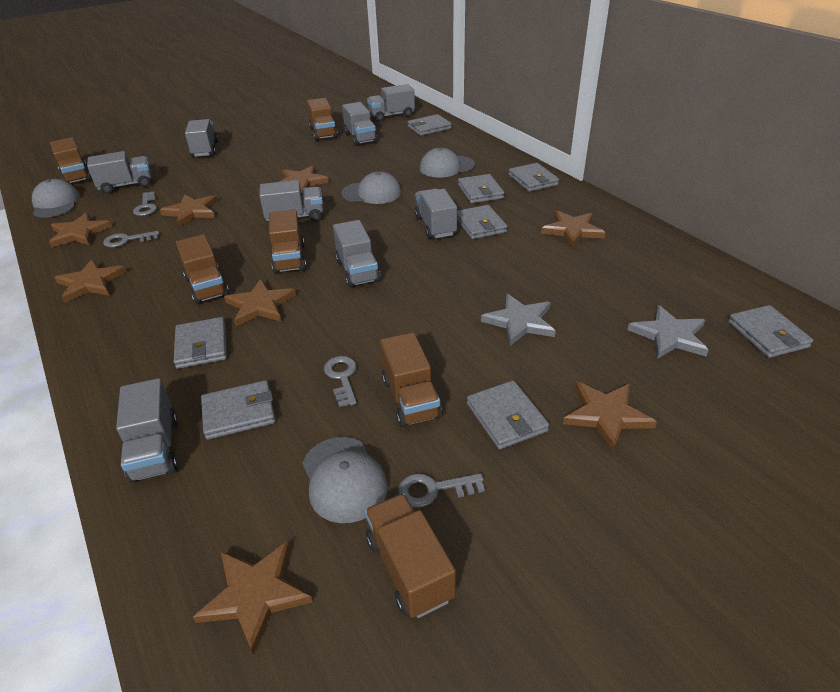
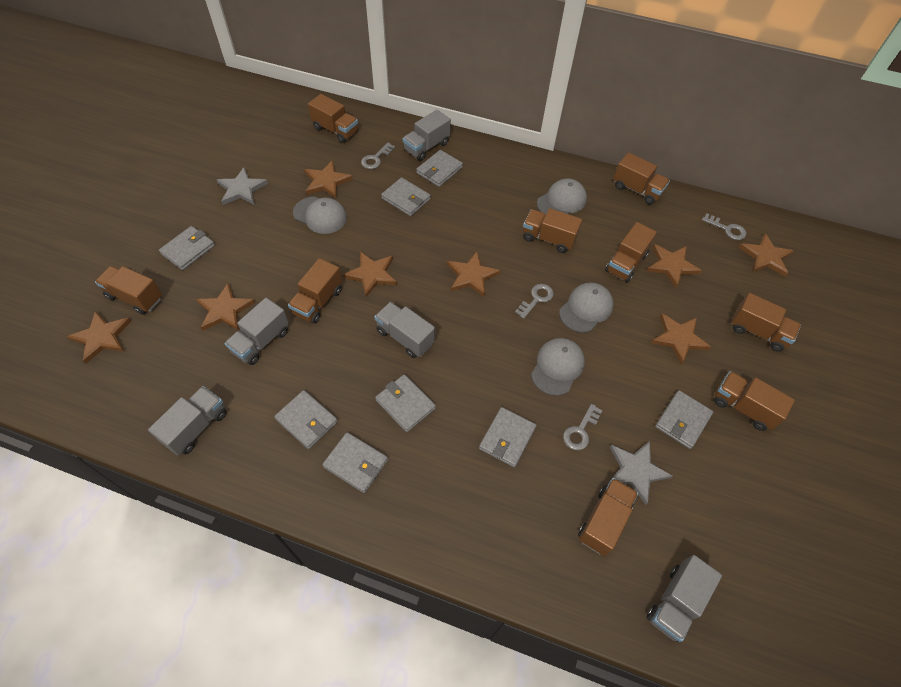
brown truck: 6 -> 9
grey truck: 8 -> 5

